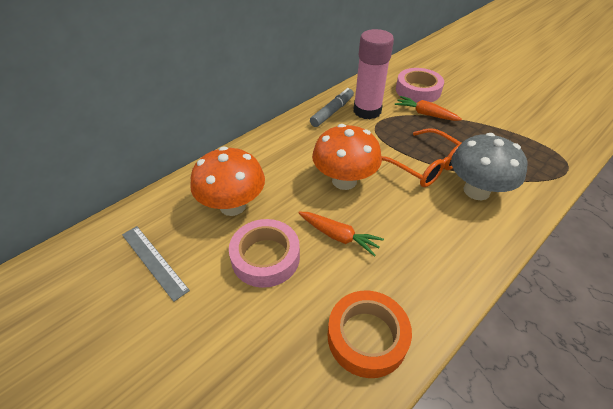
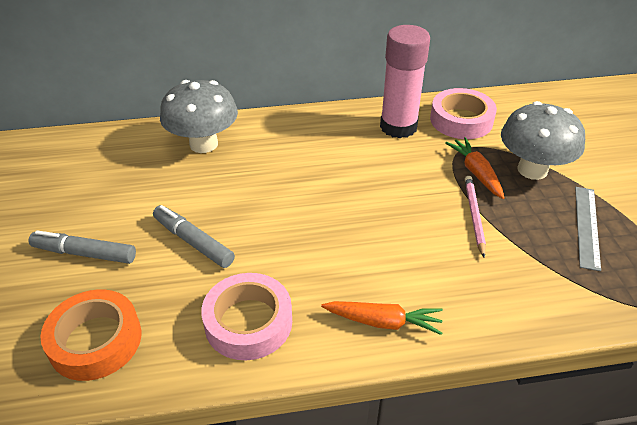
grey marker: 1 -> 2
grey mushroom: 1 -> 2
orange glasses: 1 -> 0
orange mushroom: 2 -> 0
pink pencil: 0 -> 1

